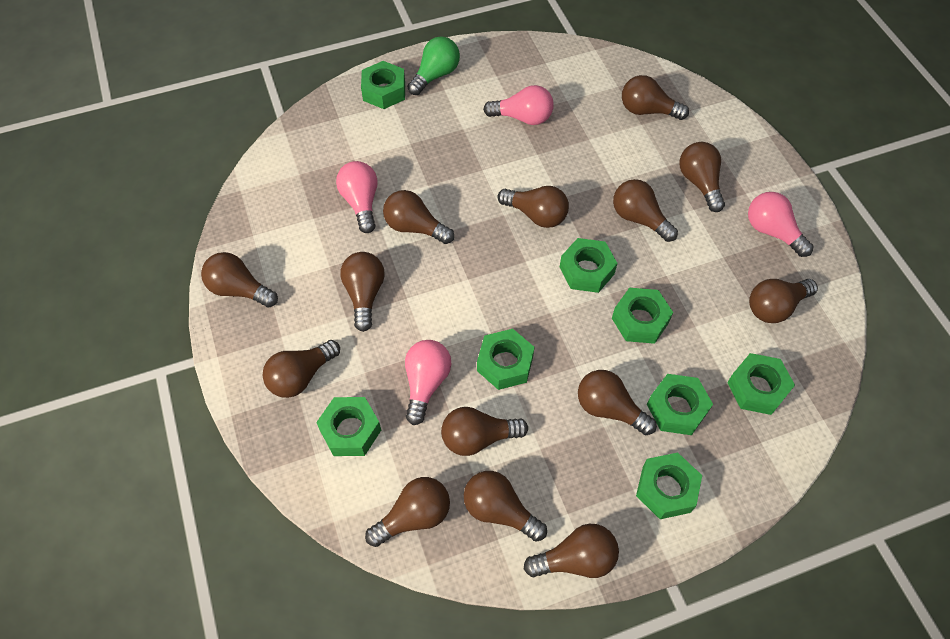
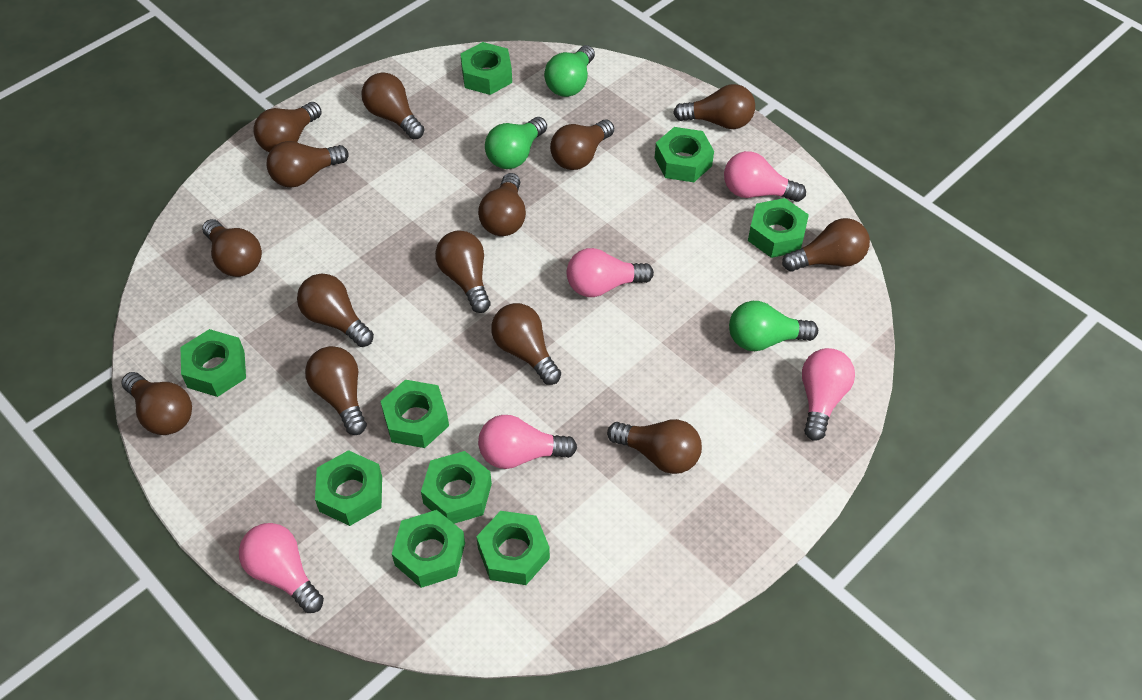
green light bulb: 1 -> 3
green nut: 8 -> 9
pink light bulb: 4 -> 5

